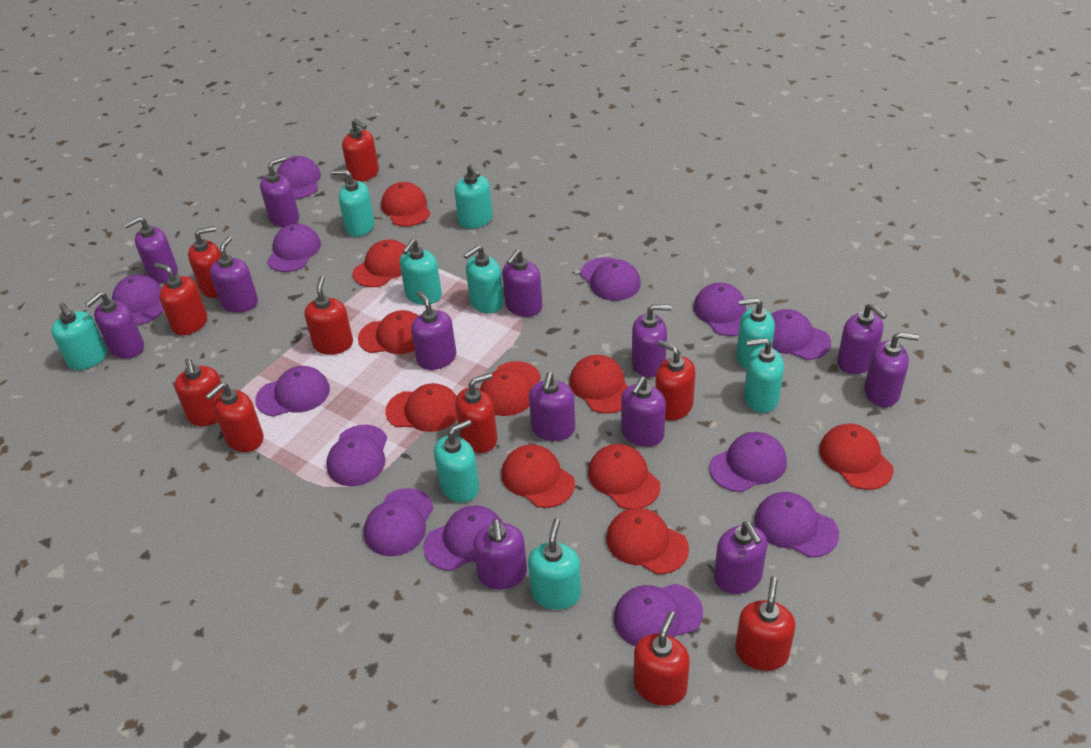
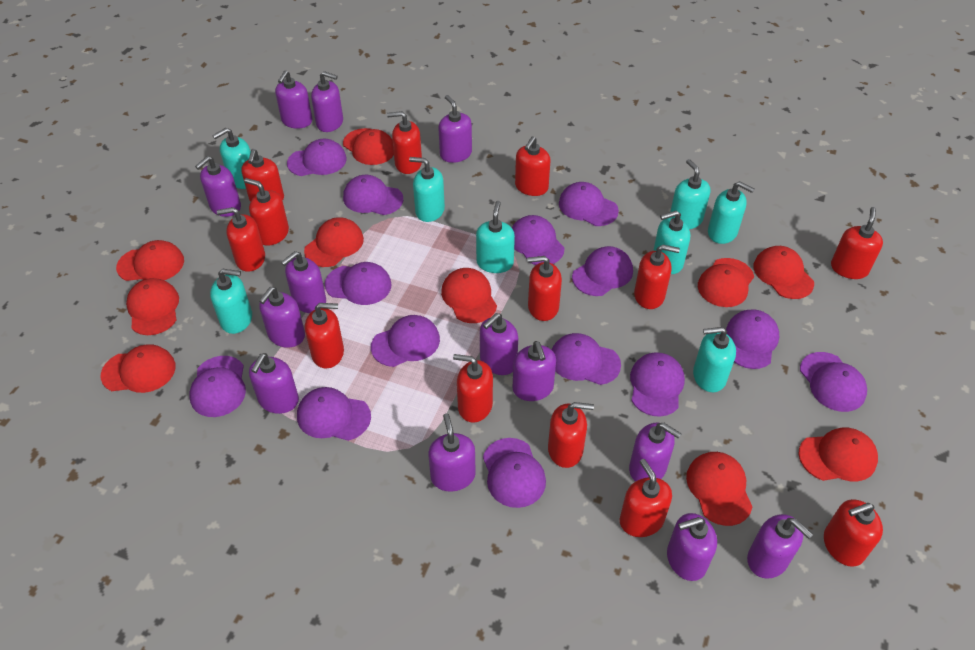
purple cap: 13 -> 14
red soap dispenser: 10 -> 13
turquoise soap dispenser: 9 -> 8

